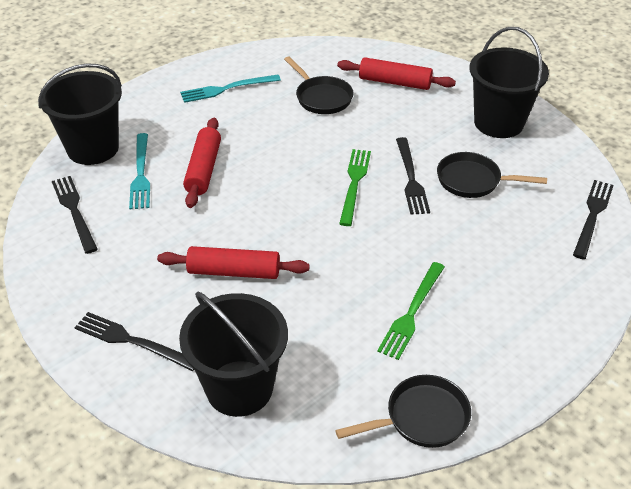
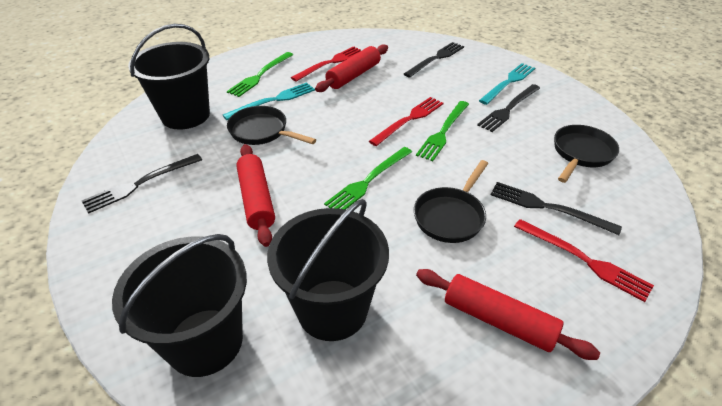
green fork: 2 -> 3
red fork: 0 -> 3

